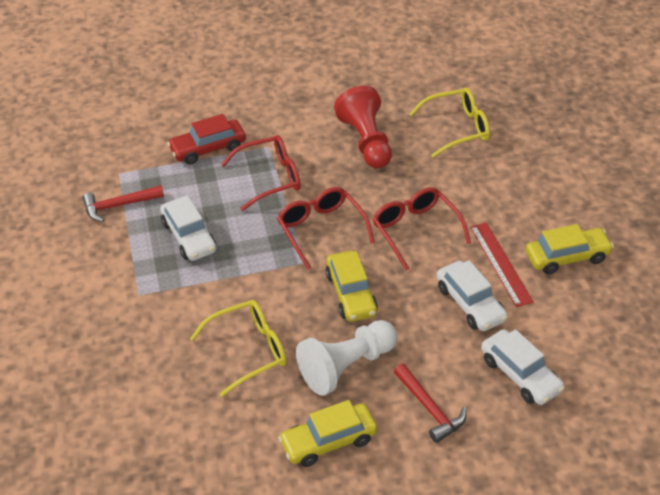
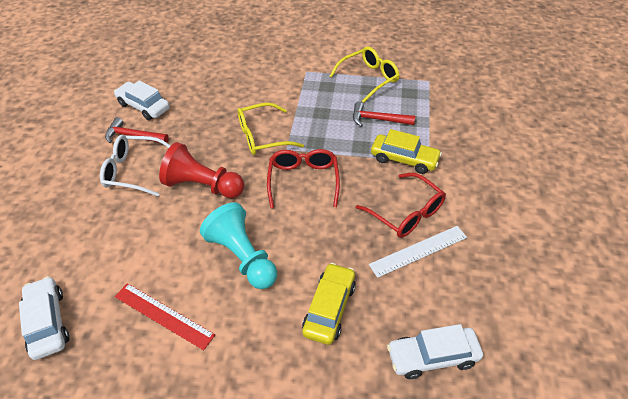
red car: 1 -> 0
red glasses: 3 -> 2
turquoise pawn: 0 -> 1
white glasses: 0 -> 1
white pawn: 1 -> 0
white ruler: 0 -> 1
yellow car: 3 -> 2

